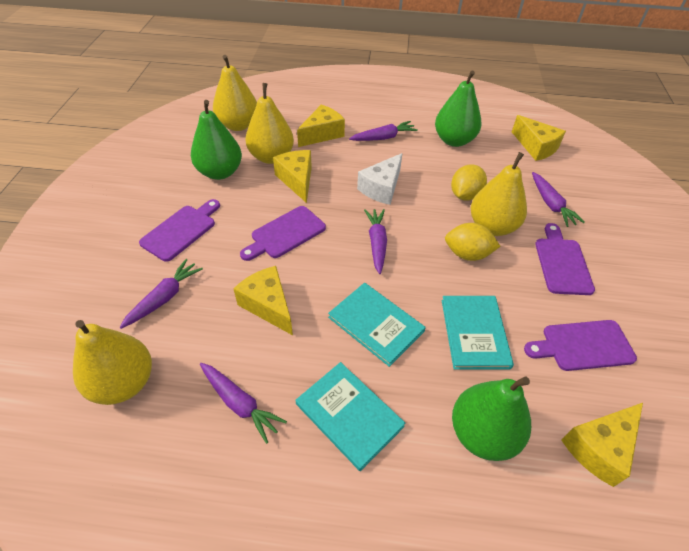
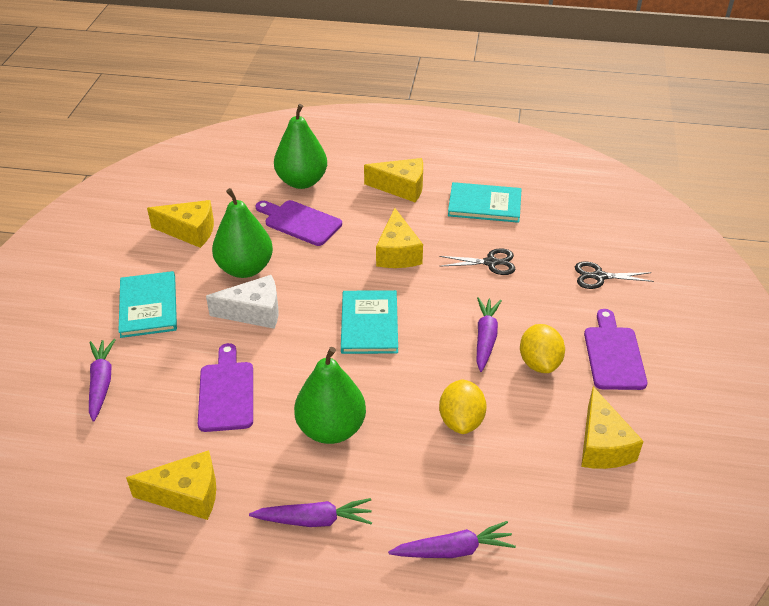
black scissors: 0 -> 2
purple carrot: 5 -> 4
purple cutting board: 4 -> 3
yellow pear: 4 -> 0

